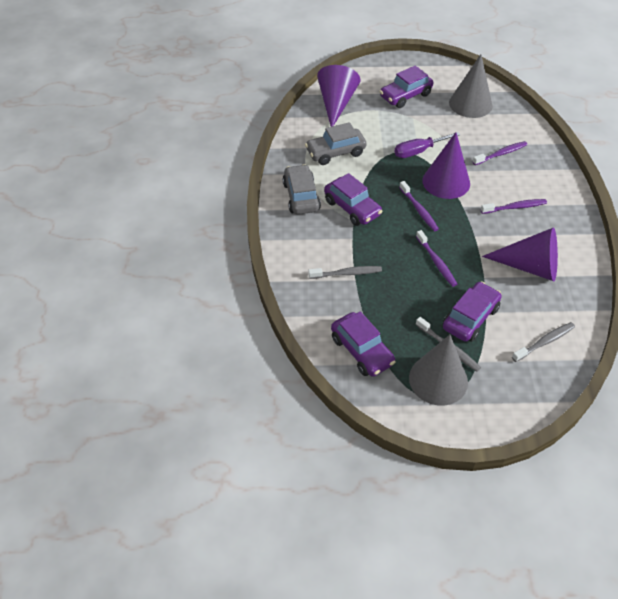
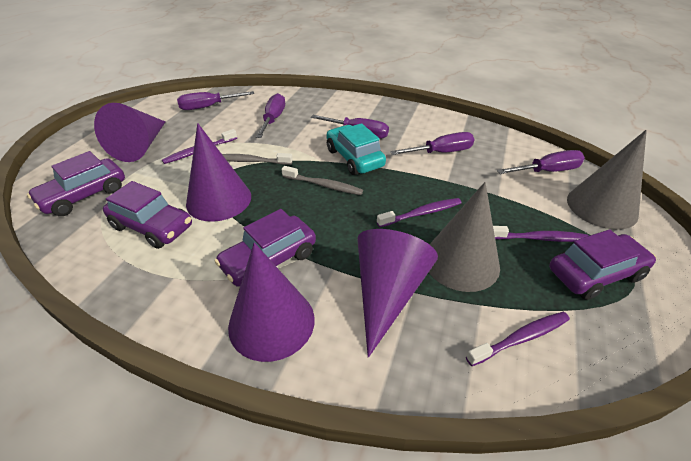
grey car: 2 -> 0
grey toothbrush: 3 -> 2
purple cone: 3 -> 4
purple screwdriver: 1 -> 5
turquoise car: 0 -> 1

